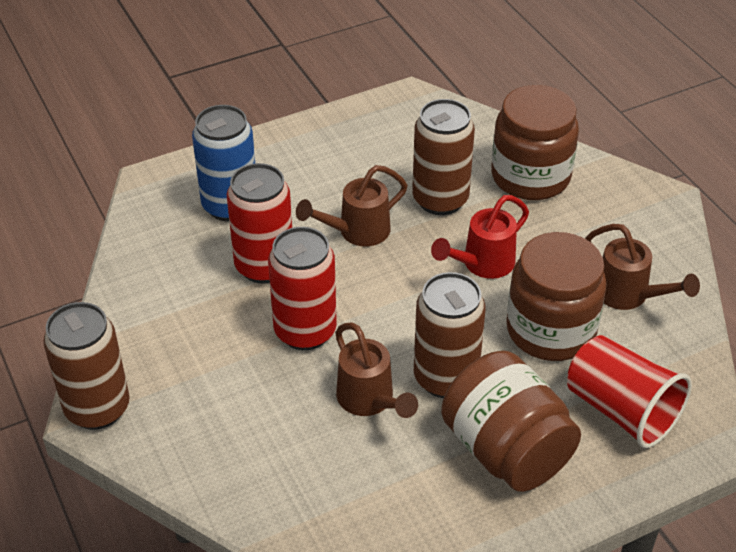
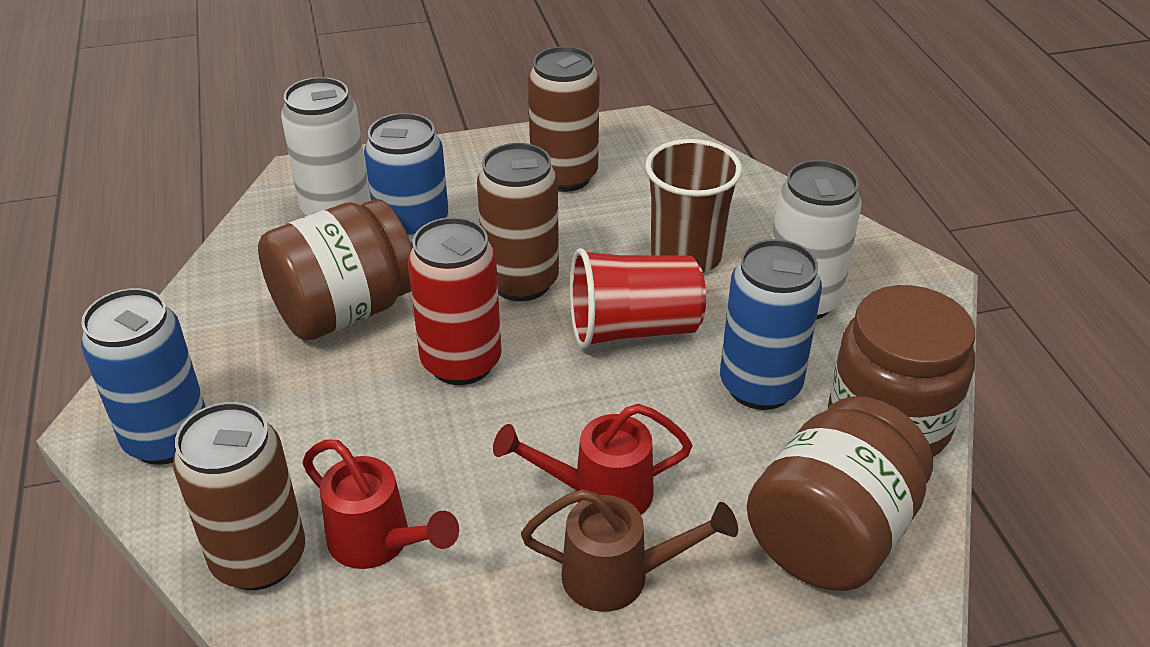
blue can: 1 -> 3
brown cup: 0 -> 1
brown watering can: 3 -> 1
red can: 2 -> 1
red watering can: 1 -> 2
white can: 0 -> 2

